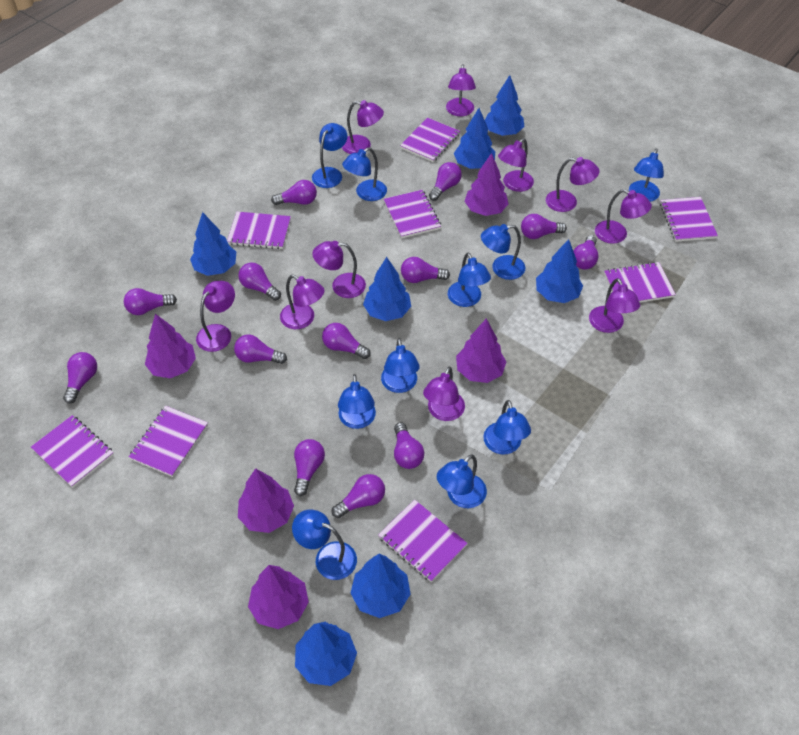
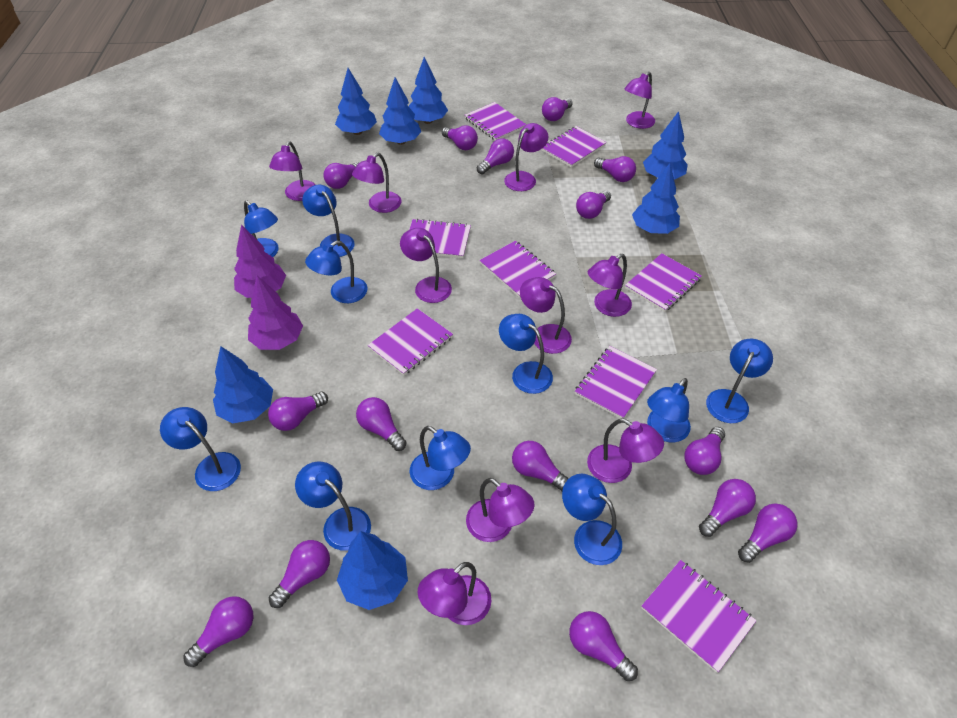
purple light bulb: 13 -> 15
purple tree: 5 -> 2

